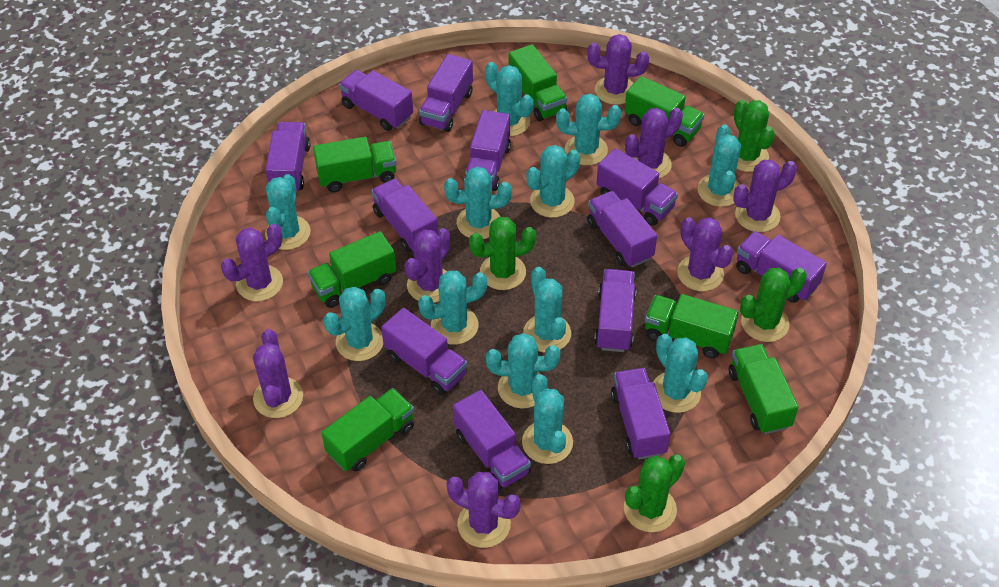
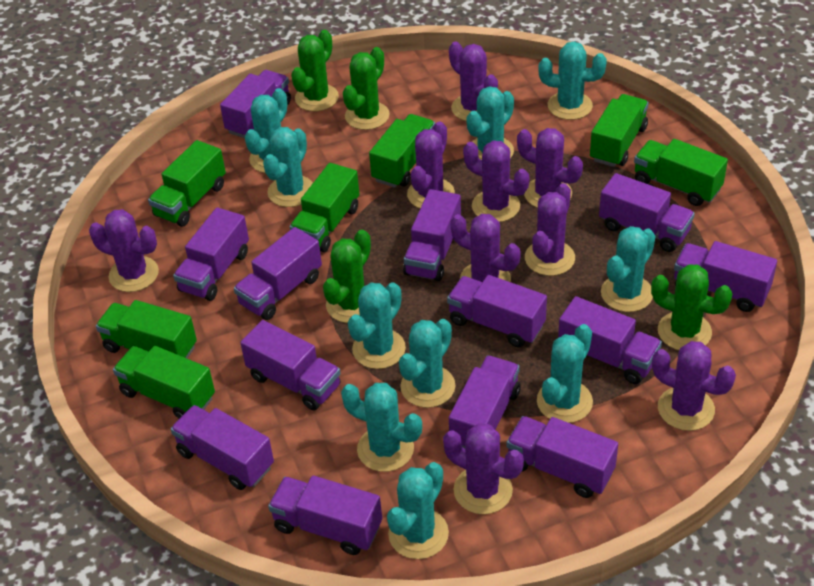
purple cactus: 8 -> 9
purple truck: 12 -> 13
turquoise cactus: 12 -> 10

